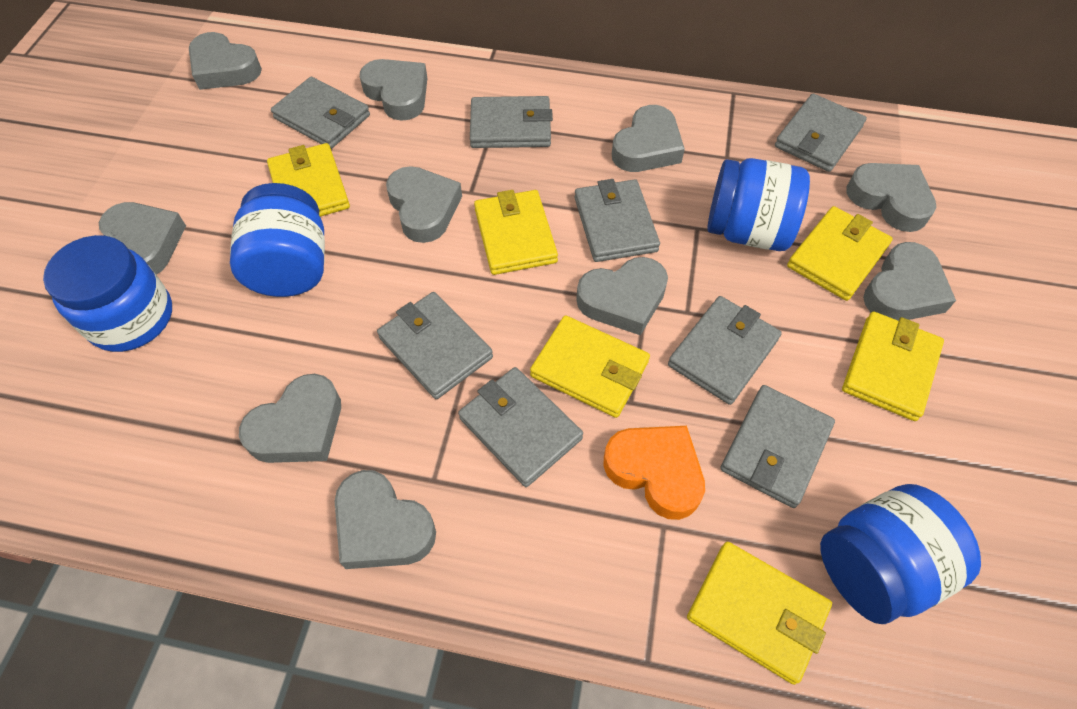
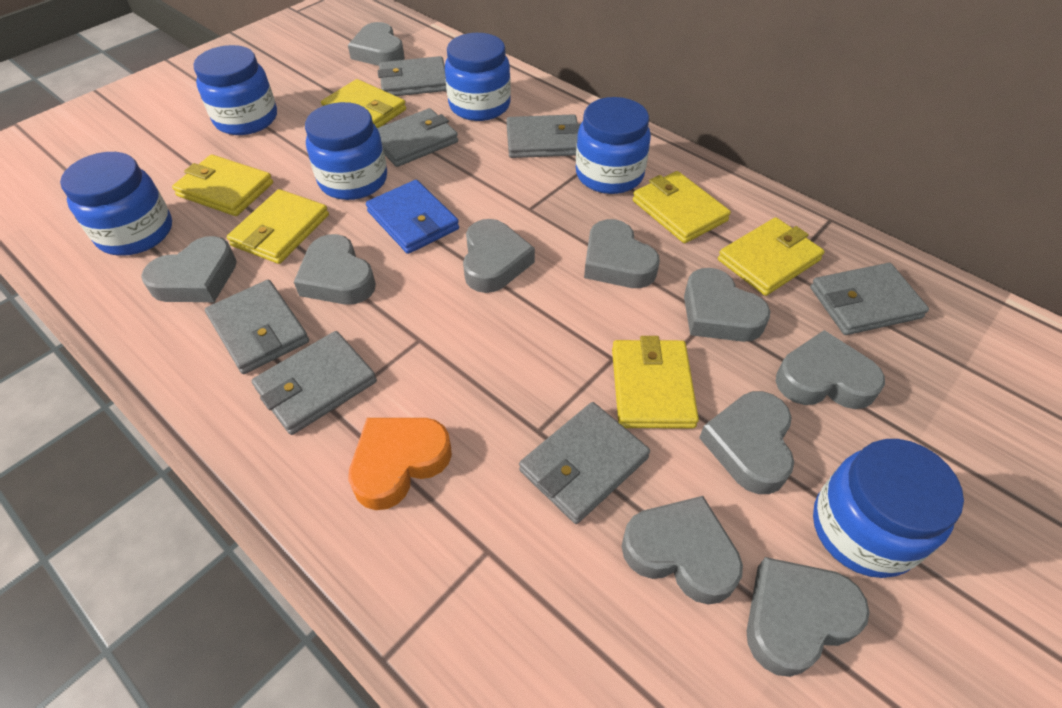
blue jar: 4 -> 6
blue wallet: 0 -> 1
grey wallet: 8 -> 7

